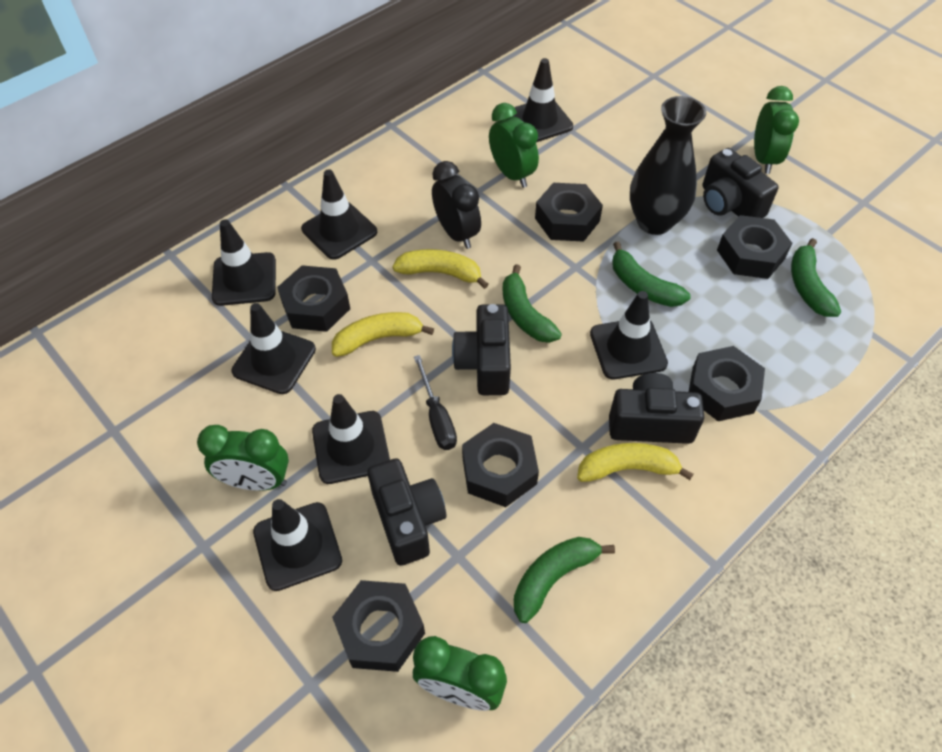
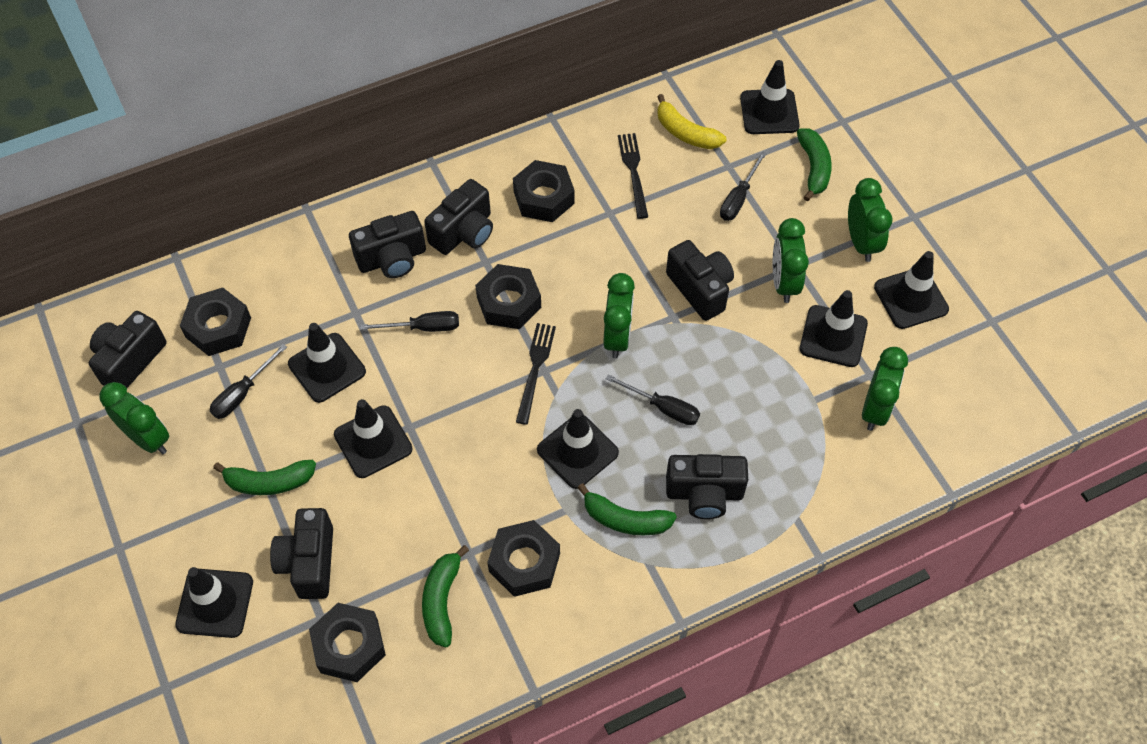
black camera: 4 -> 6
black clock: 1 -> 0
black fork: 0 -> 2
black nut: 6 -> 5
black screwdriver: 1 -> 4
black vase: 1 -> 0
green clock: 4 -> 5
yellow banana: 3 -> 1

